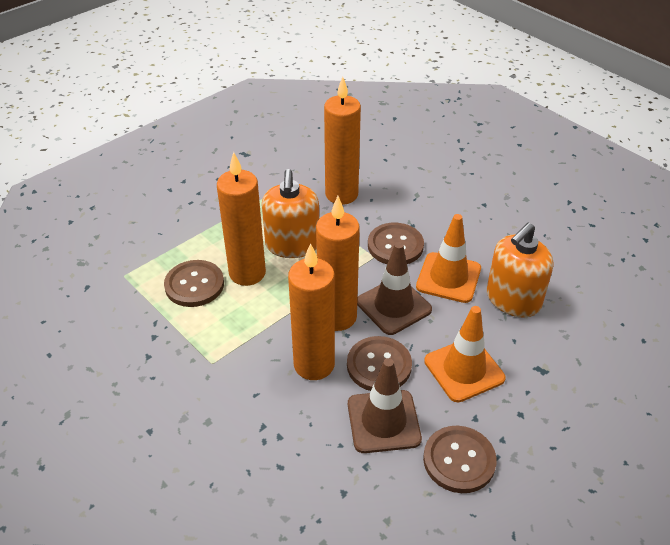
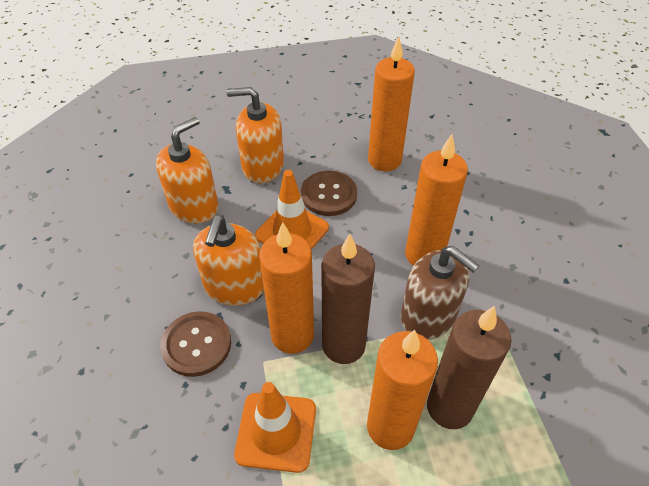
brown button: 4 -> 2
brown candle: 0 -> 2
brown soap dispenser: 0 -> 1
brown traffic cone: 2 -> 0
orange soap dispenser: 2 -> 3

